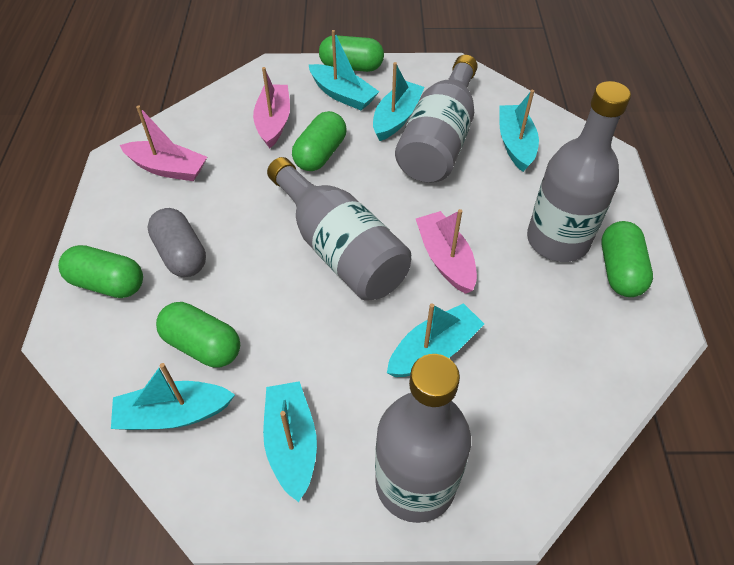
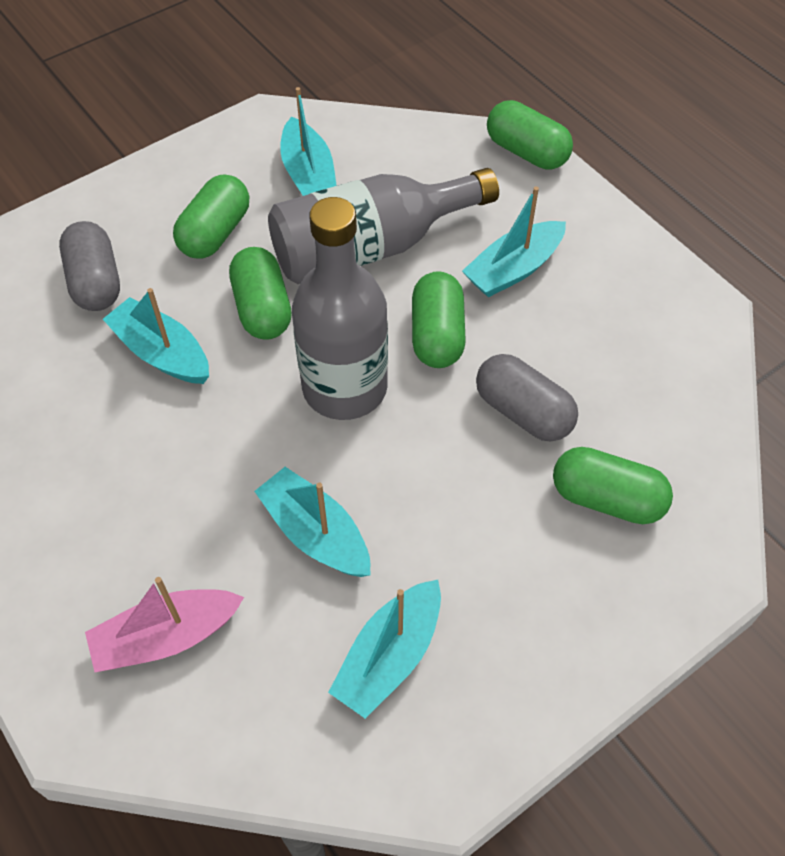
grey bottle: 4 -> 2
grey capsule: 1 -> 2
pink boat: 3 -> 1
turquoise boat: 6 -> 5

